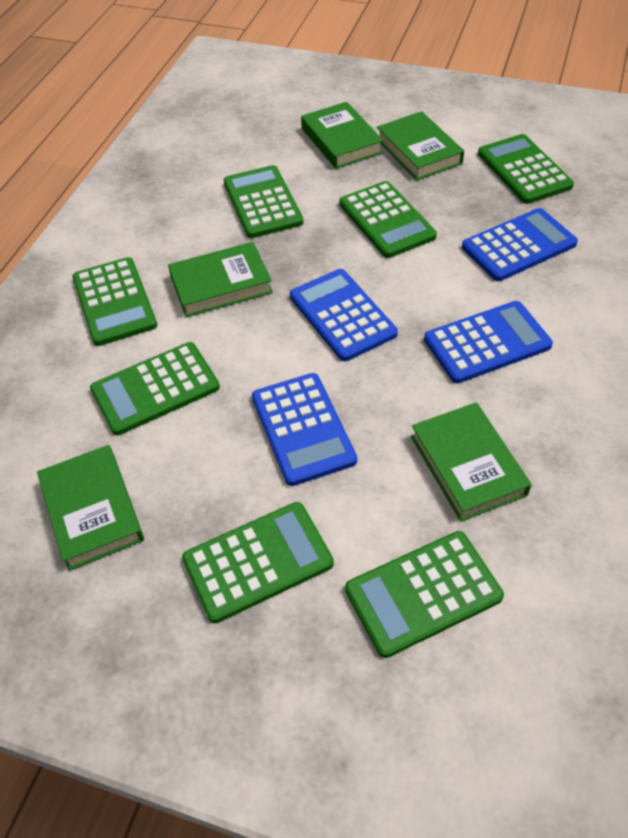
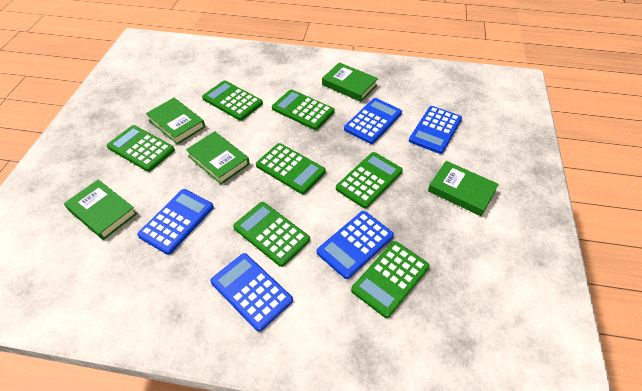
blue calculator: 4 -> 5

